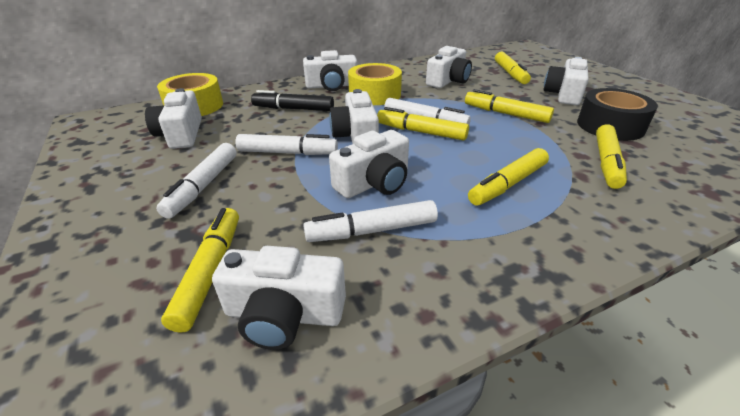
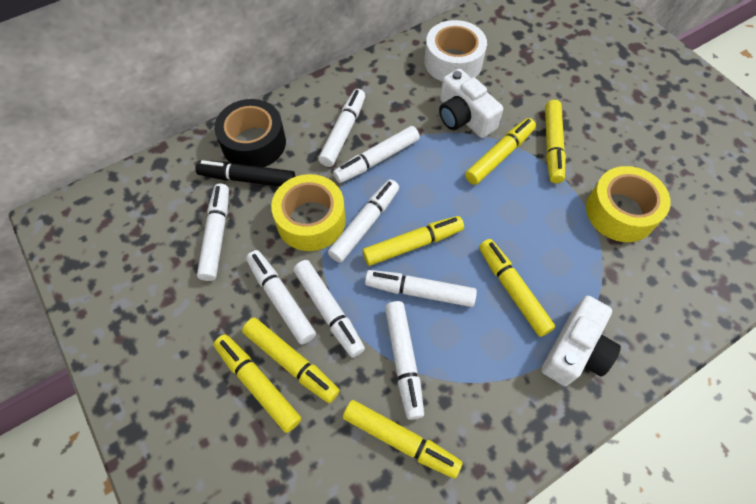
white camera: 7 -> 2
white marker: 4 -> 8
white tape: 0 -> 1
yellow marker: 6 -> 7

